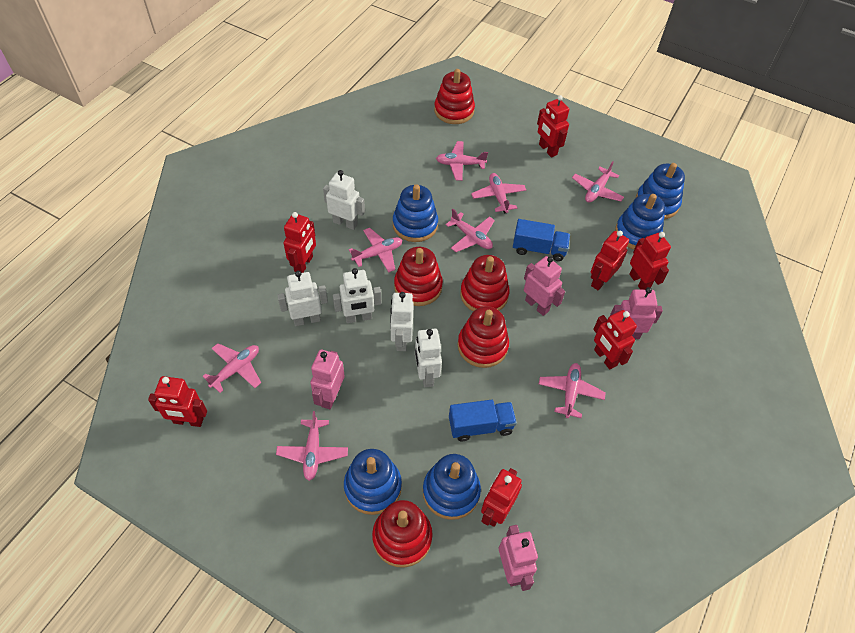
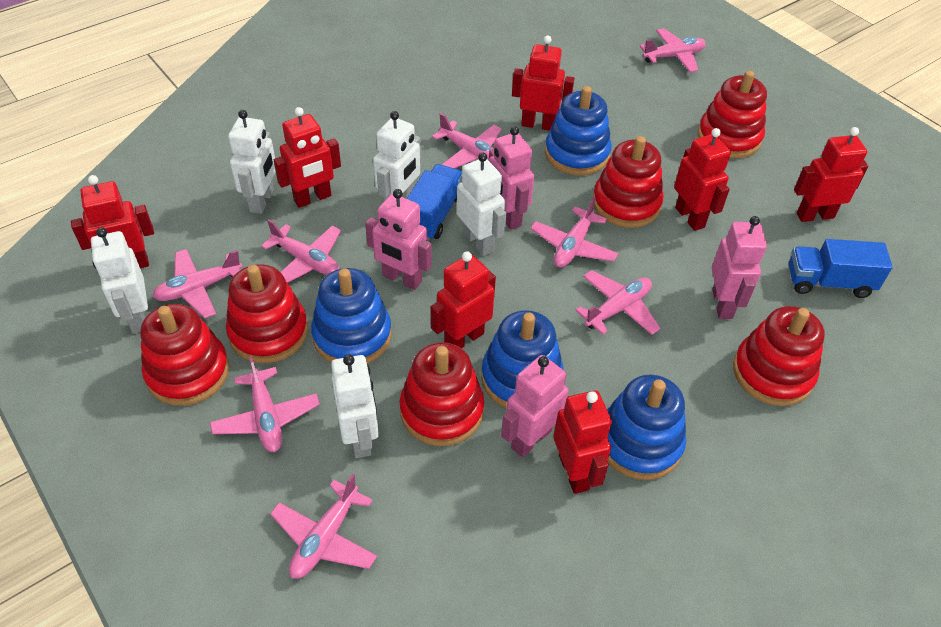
blue stacking toy: 5 -> 4
red stacking toy: 5 -> 6

